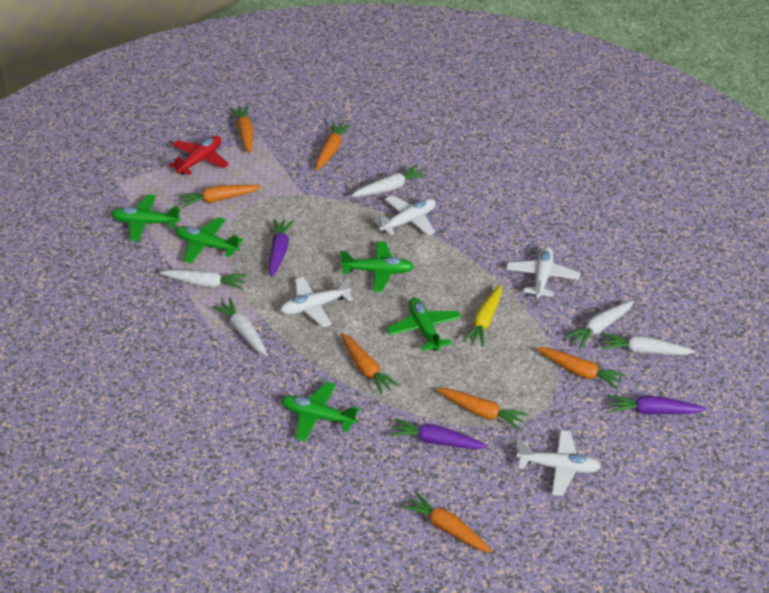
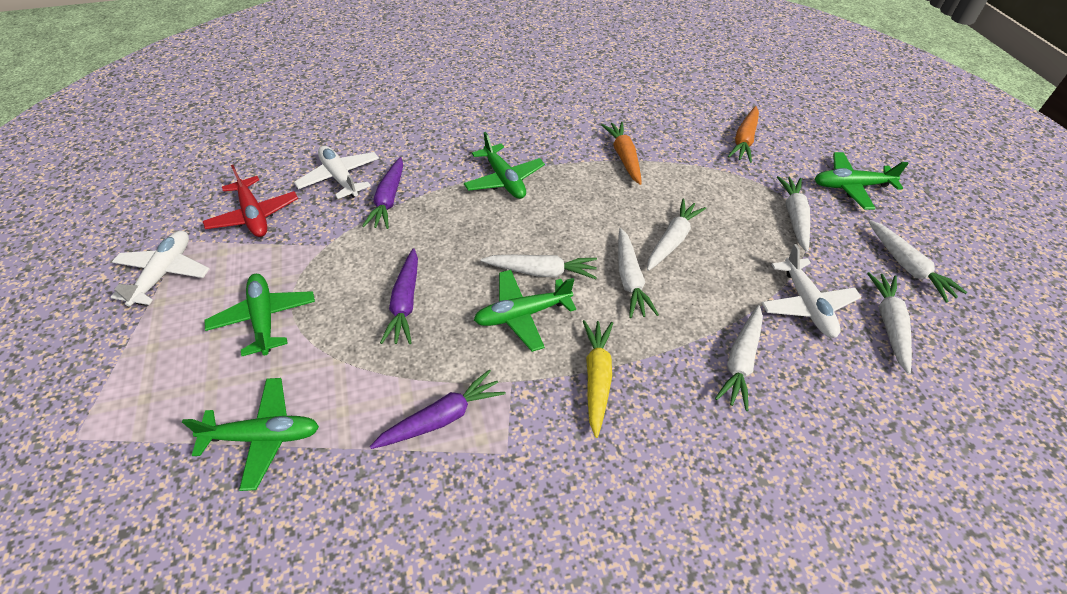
orange carrot: 7 -> 2
white carrot: 5 -> 7
white plane: 4 -> 3

